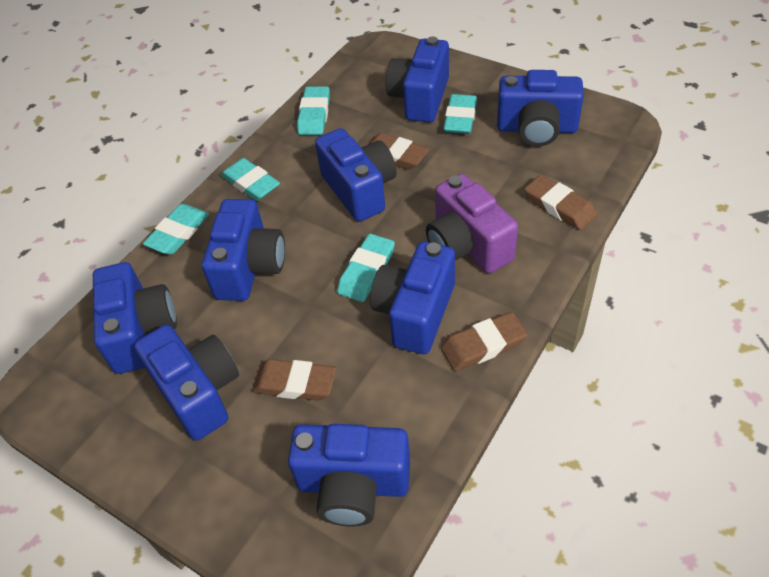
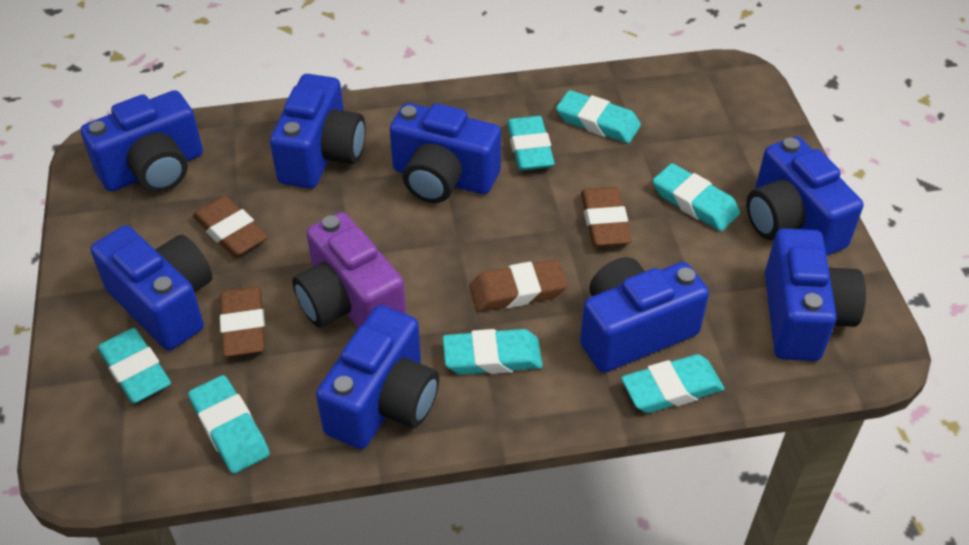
turquoise eraser: 5 -> 7

